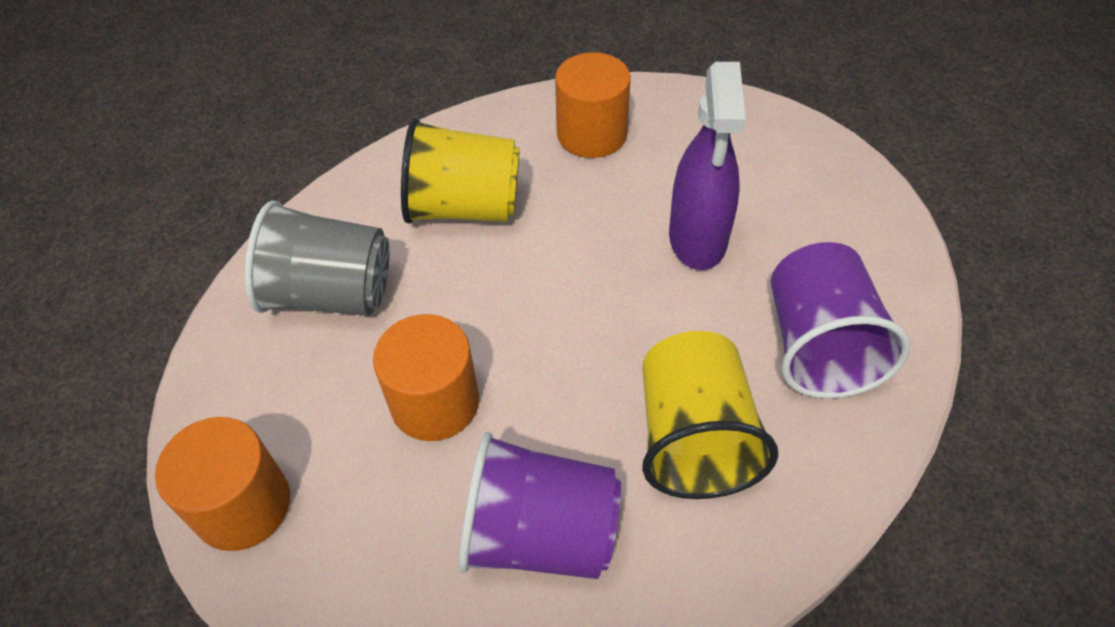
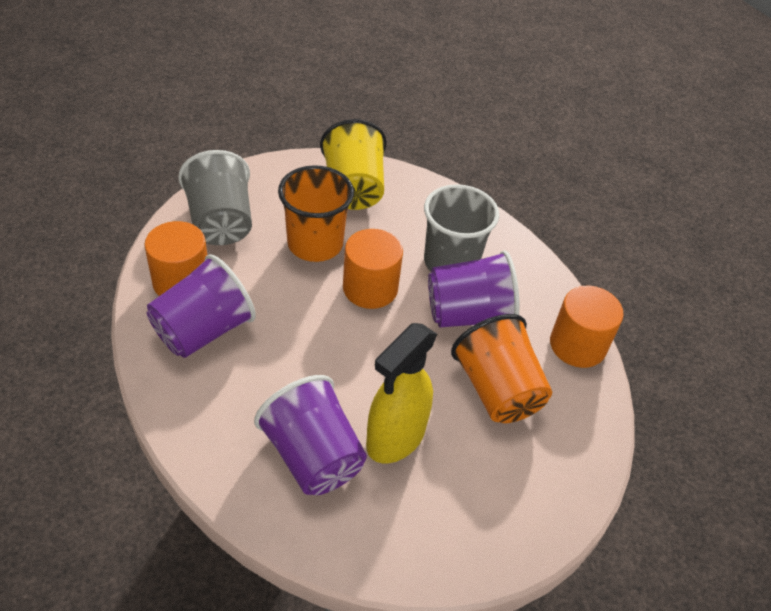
grey cup: 1 -> 2
orange cup: 0 -> 2
purple cup: 2 -> 3
purple spray bottle: 1 -> 0
yellow cup: 2 -> 1
yellow spray bottle: 0 -> 1

